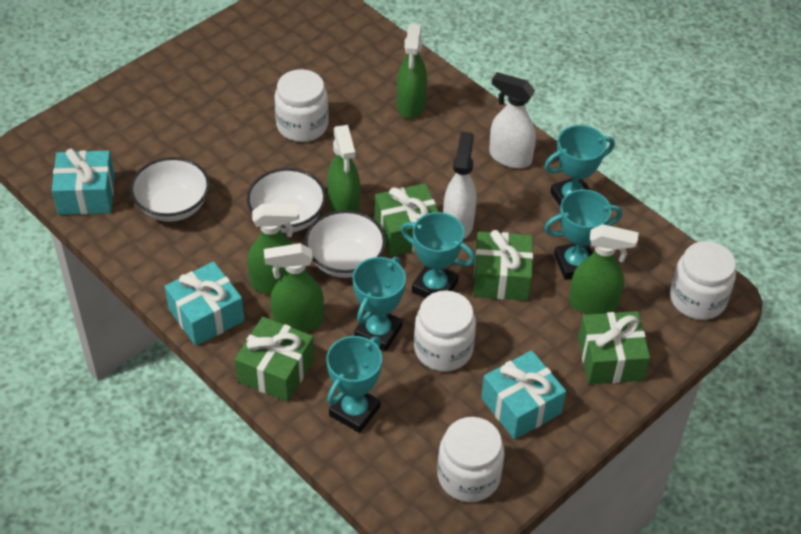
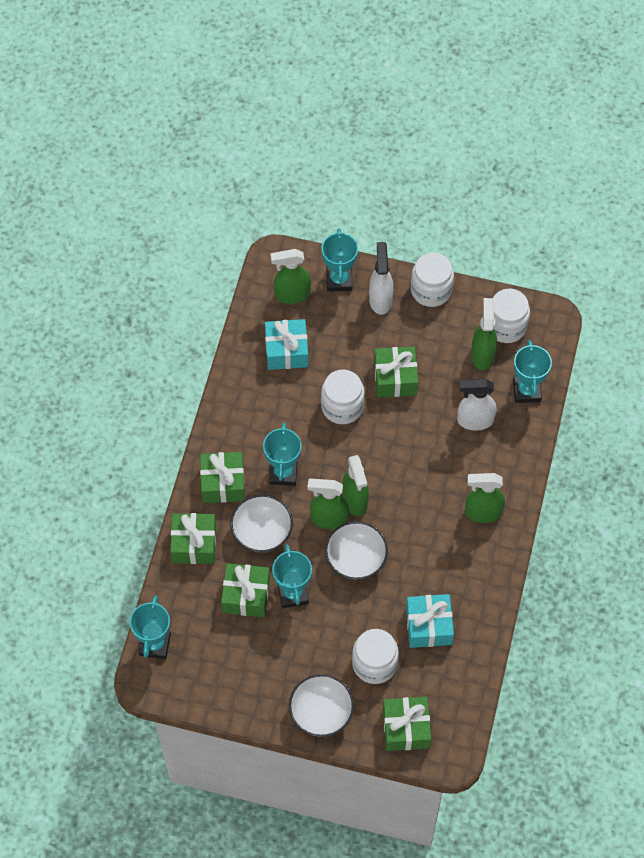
green gift: 4 -> 5
turquoise gift: 3 -> 2

